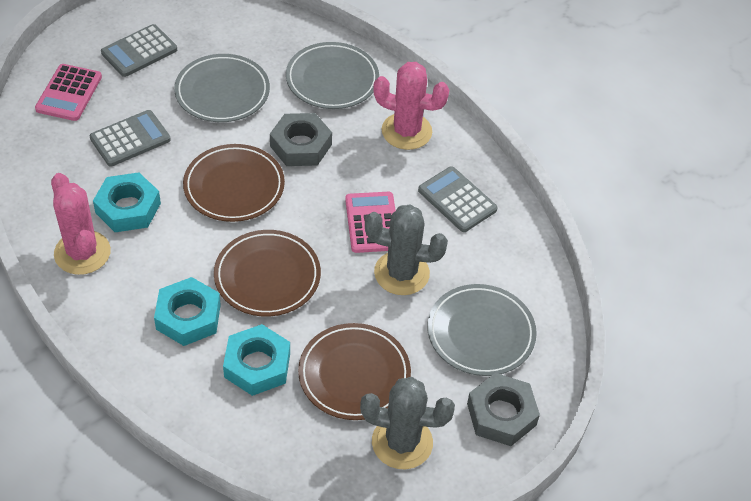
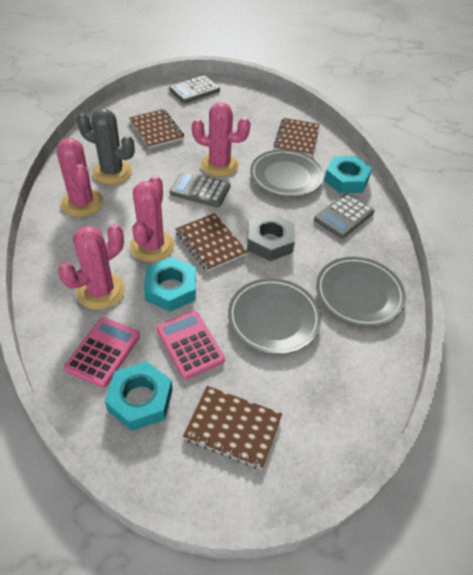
brown notebook: 0 -> 4
brown plate: 3 -> 0
grey cactus: 2 -> 1
grey nut: 2 -> 1
pink cactus: 2 -> 4

